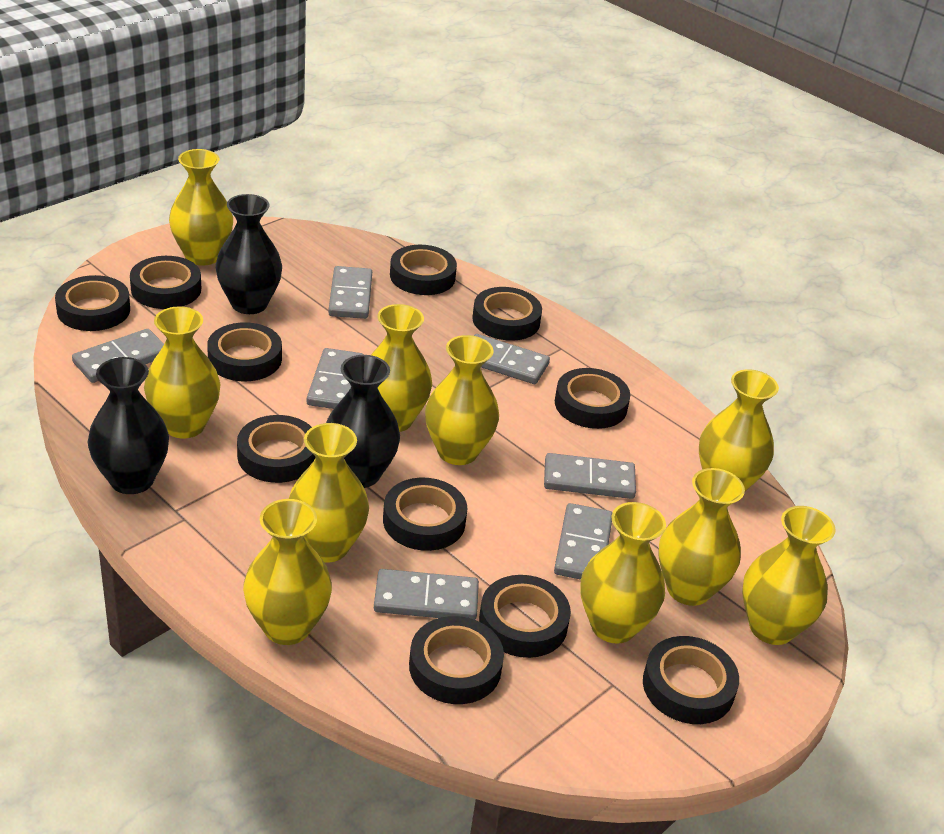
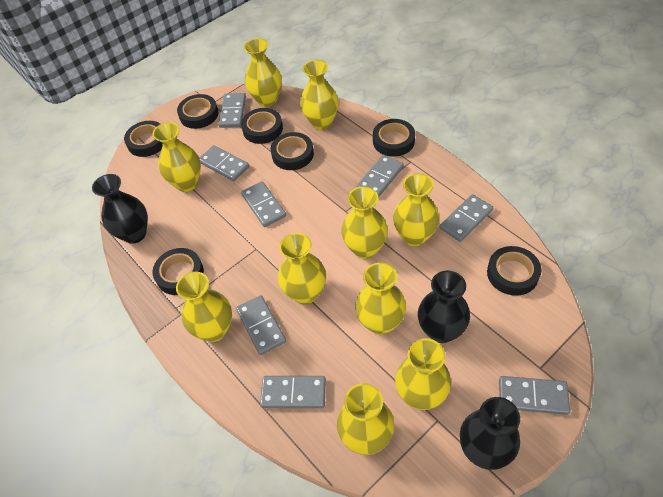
black tape: 11 -> 7
grey domino: 7 -> 8

